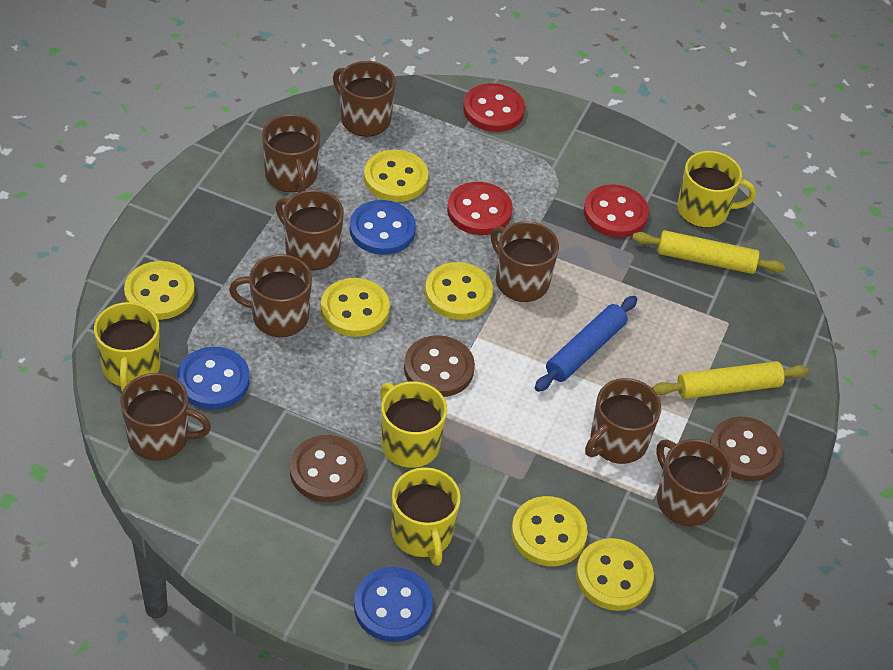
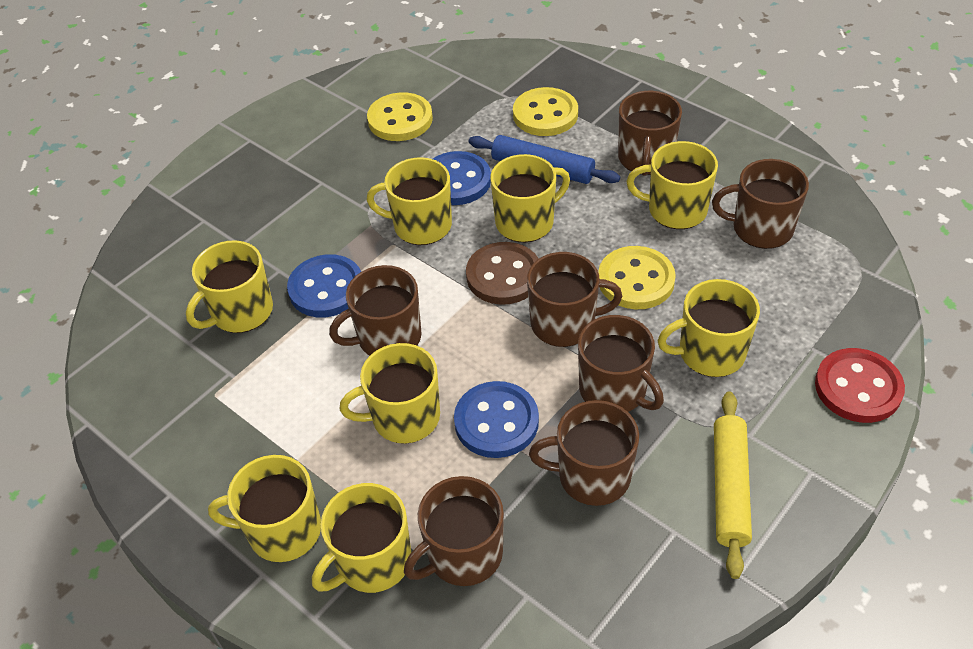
brown button: 3 -> 1
brown mug: 8 -> 7
red button: 3 -> 1
yellow button: 6 -> 3
yellow mug: 4 -> 8
yellow rolling pin: 2 -> 1

